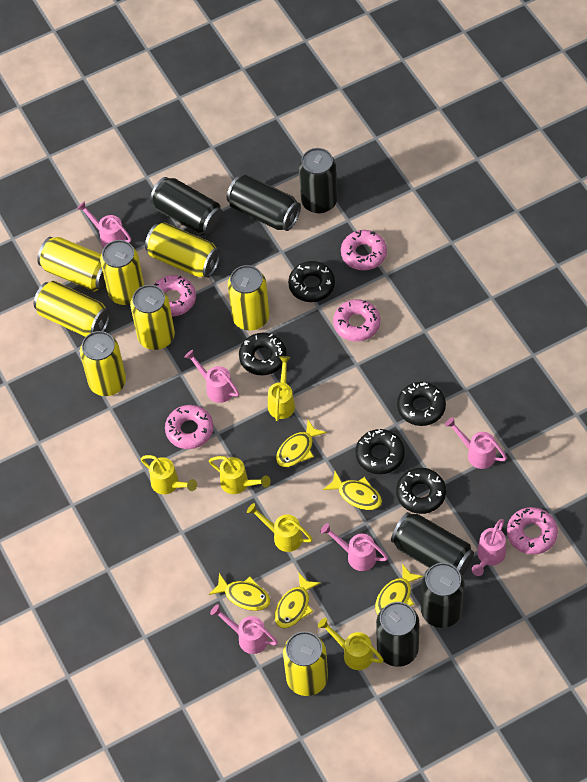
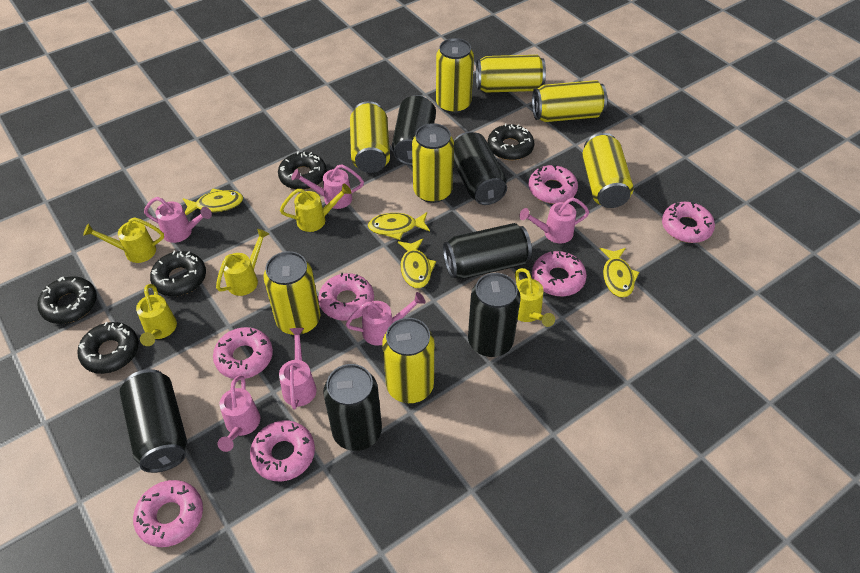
pink donut: 5 -> 7
yellow fish: 5 -> 4

